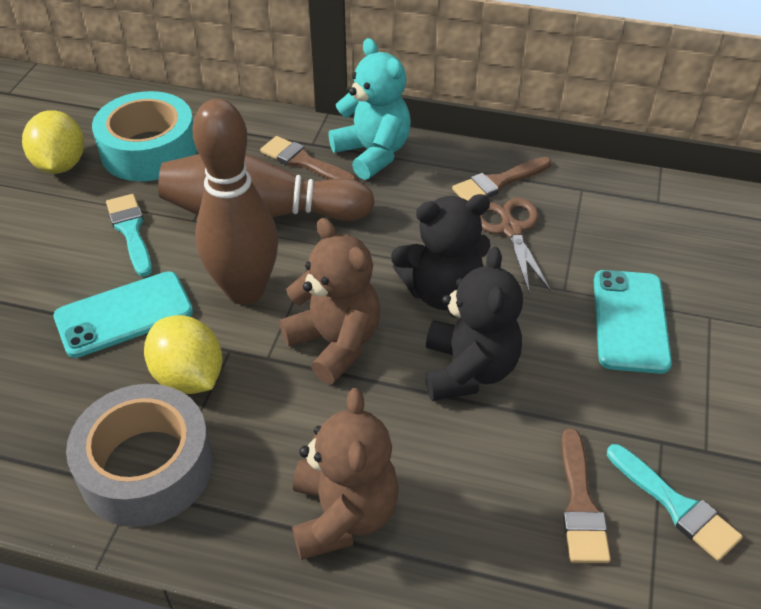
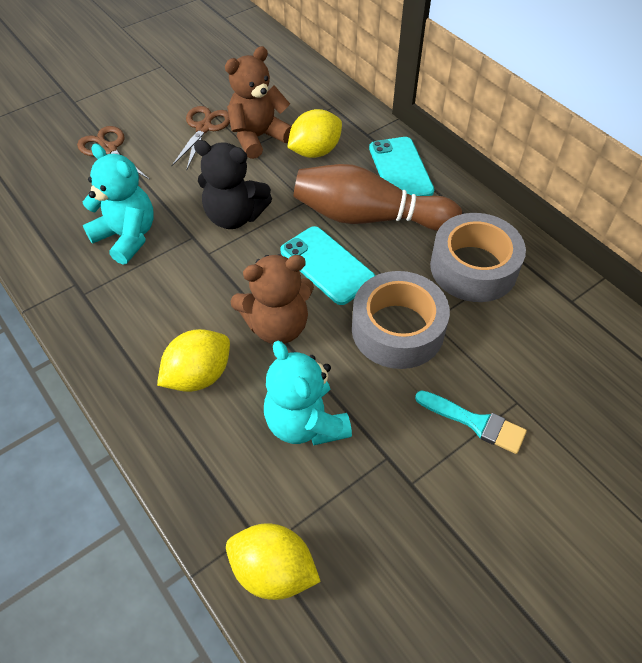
black teddy bear: 2 -> 1
brown bowling pin: 2 -> 1
brown brush: 3 -> 0
brown scissors: 1 -> 2
grey tape: 1 -> 2
turquoise brush: 2 -> 1
turquoise tape: 1 -> 0
turquoise teddy bear: 1 -> 2
yellow lemon: 2 -> 3

